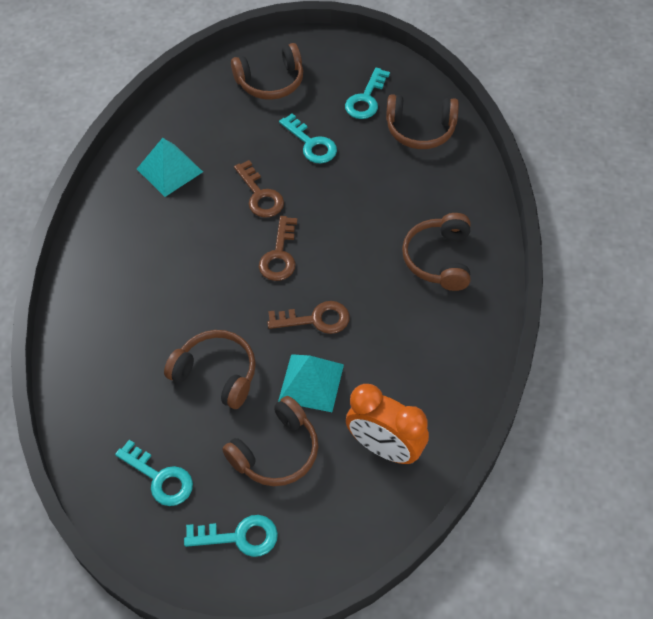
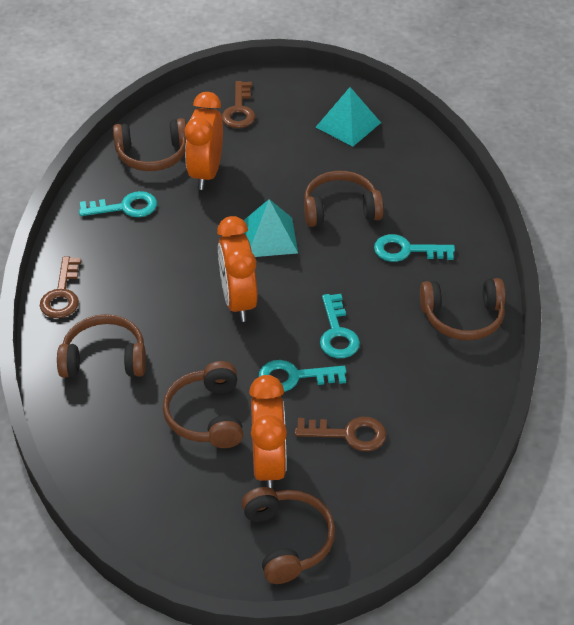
brown headphones: 5 -> 6
orange clock: 1 -> 3

